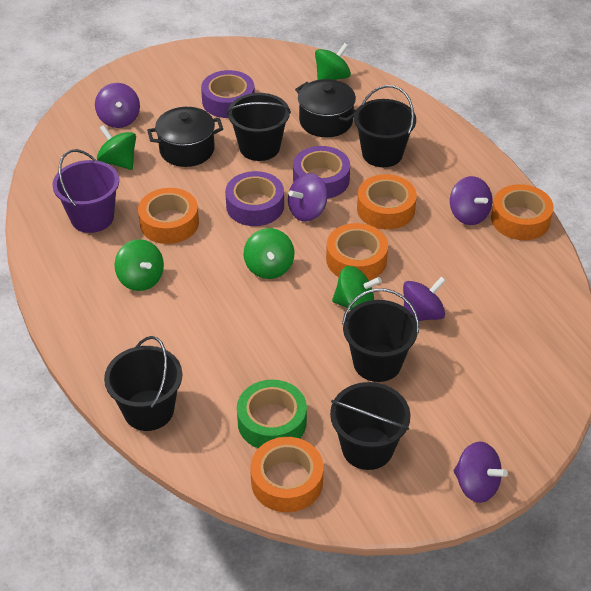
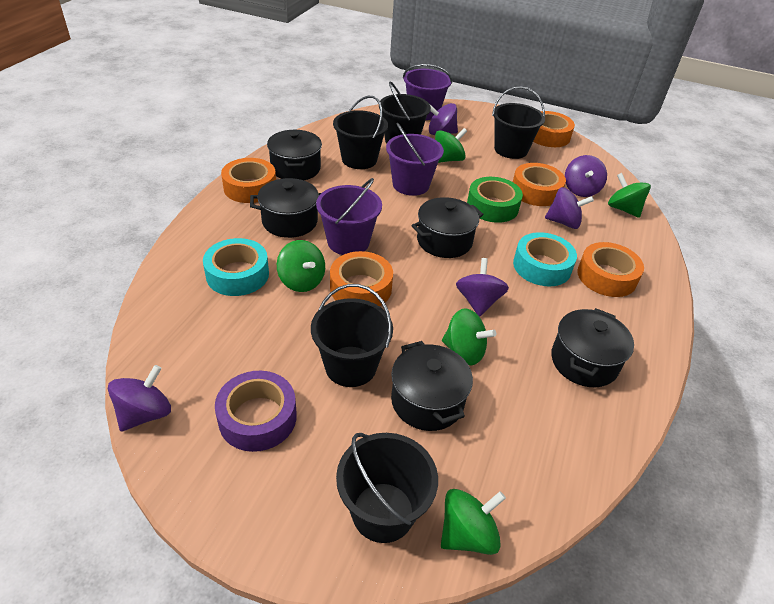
black pot: 2 -> 5
purple bucket: 1 -> 3
purple tape: 3 -> 1
turquoise tape: 0 -> 2

